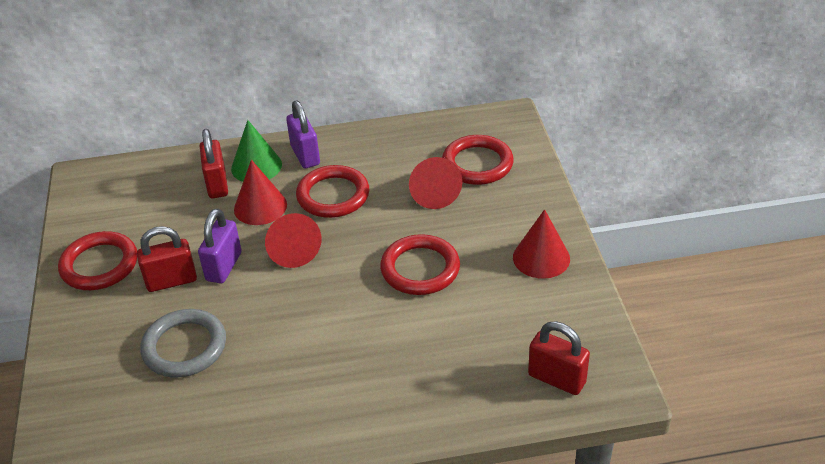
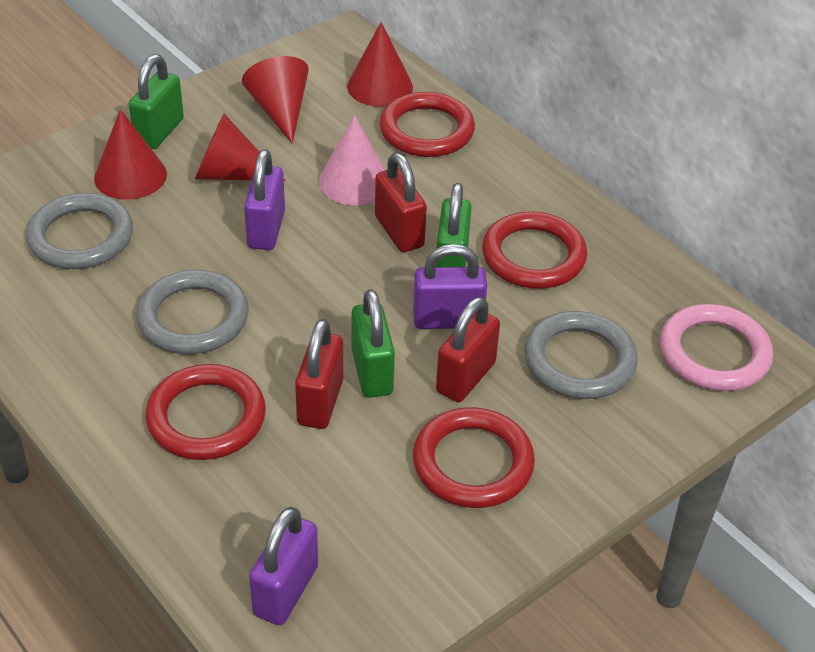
green cone: 1 -> 0
green padlock: 0 -> 3
grey ring: 1 -> 3
pink cone: 0 -> 1
pink ring: 0 -> 1
purple padlock: 2 -> 3

